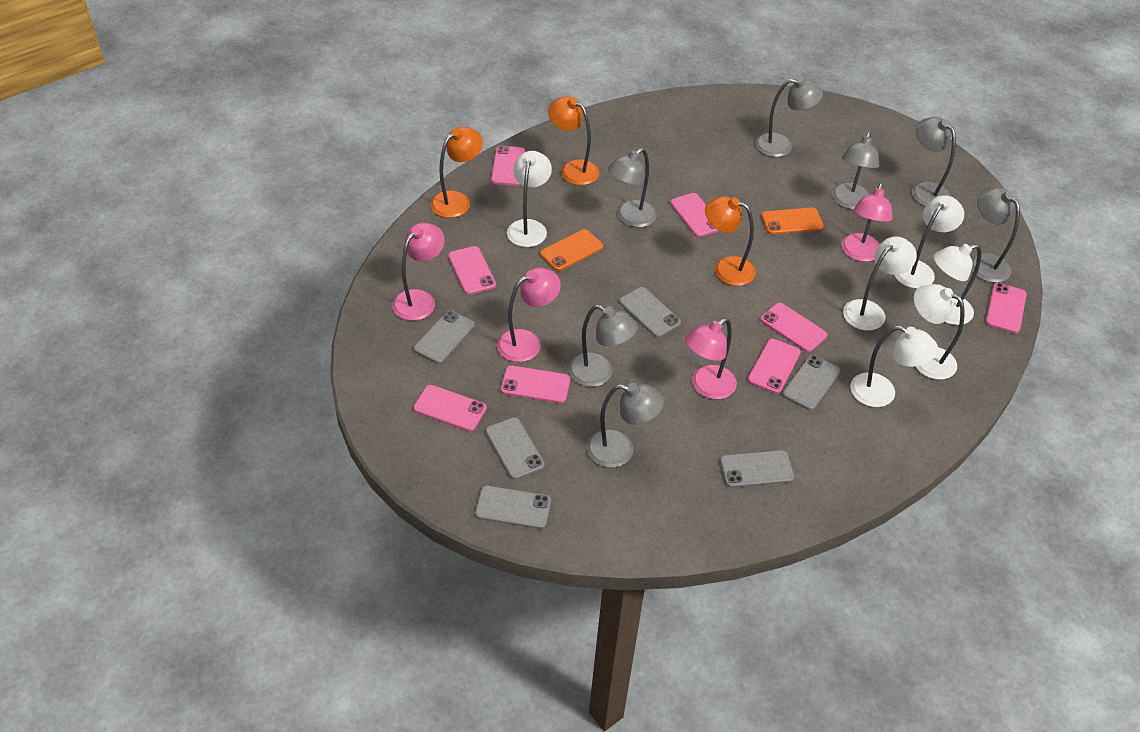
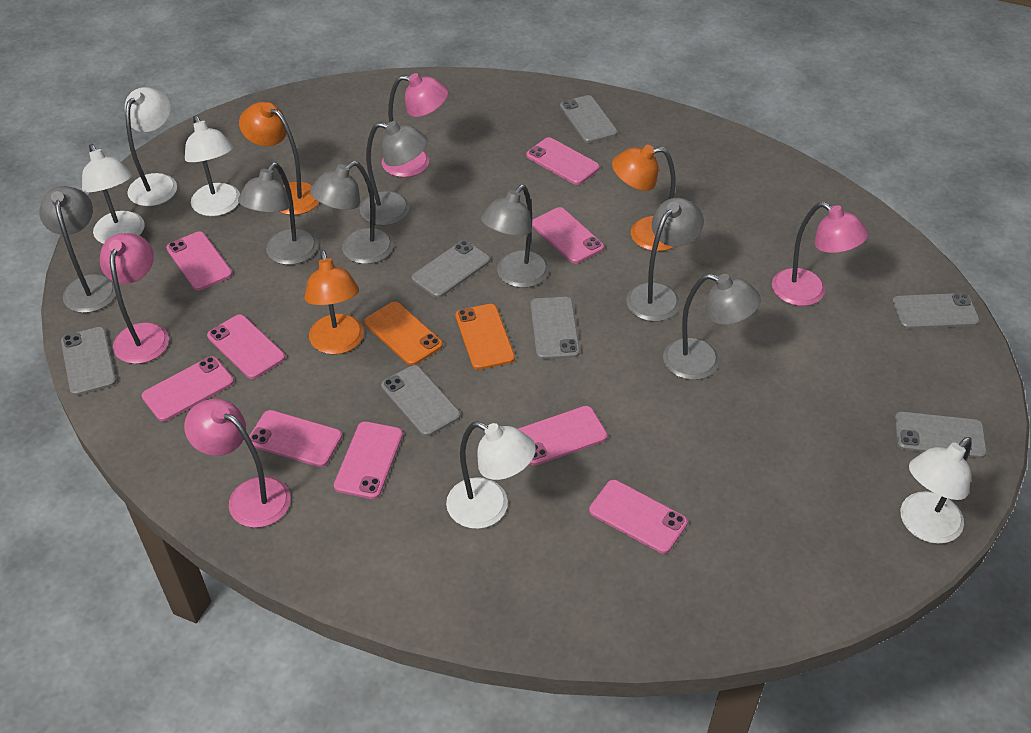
grey phone: 6 -> 7
pink phone: 8 -> 9
white lamp: 6 -> 5

